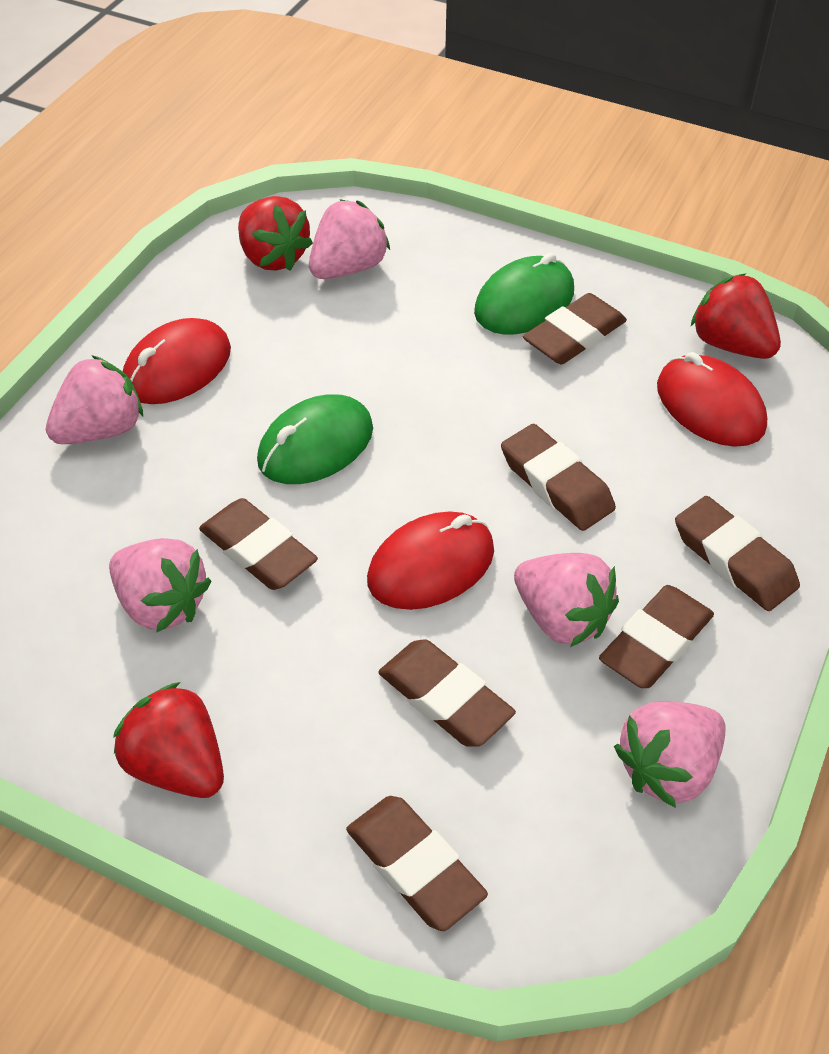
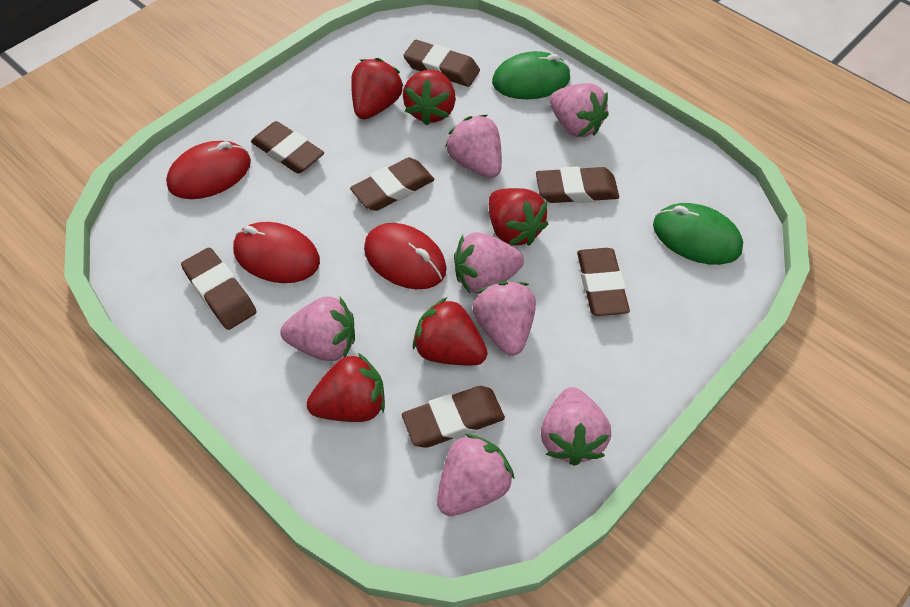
pink strawberry: 5 -> 7
red strawberry: 3 -> 5

